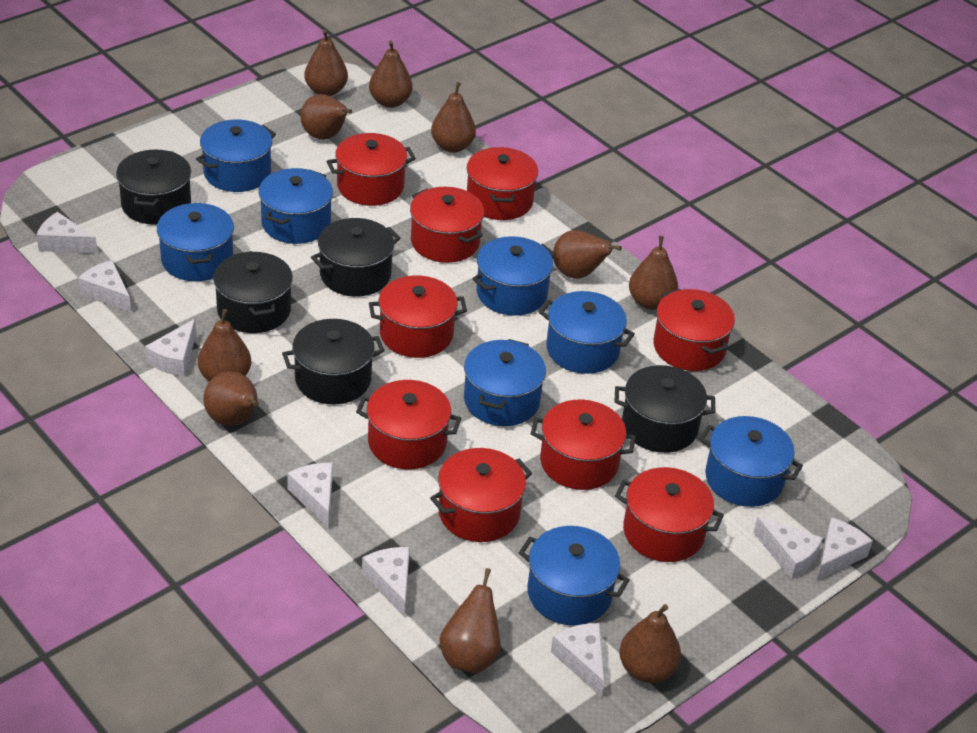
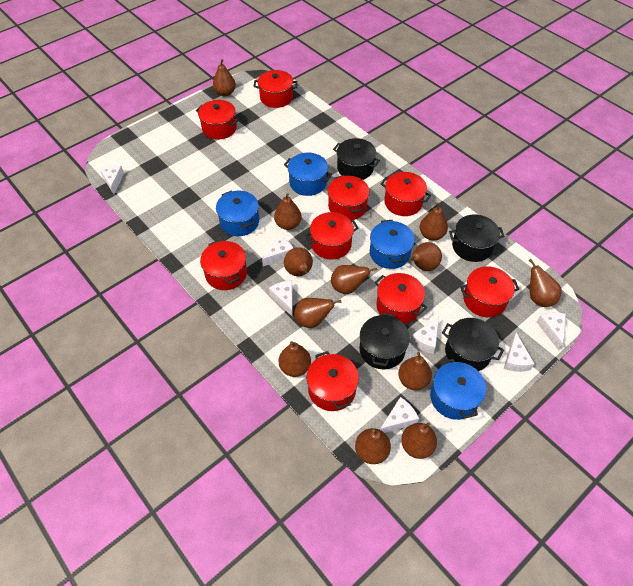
black pot: 5 -> 4
blue pot: 8 -> 4
brown pear: 10 -> 12
white cheese: 8 -> 7

